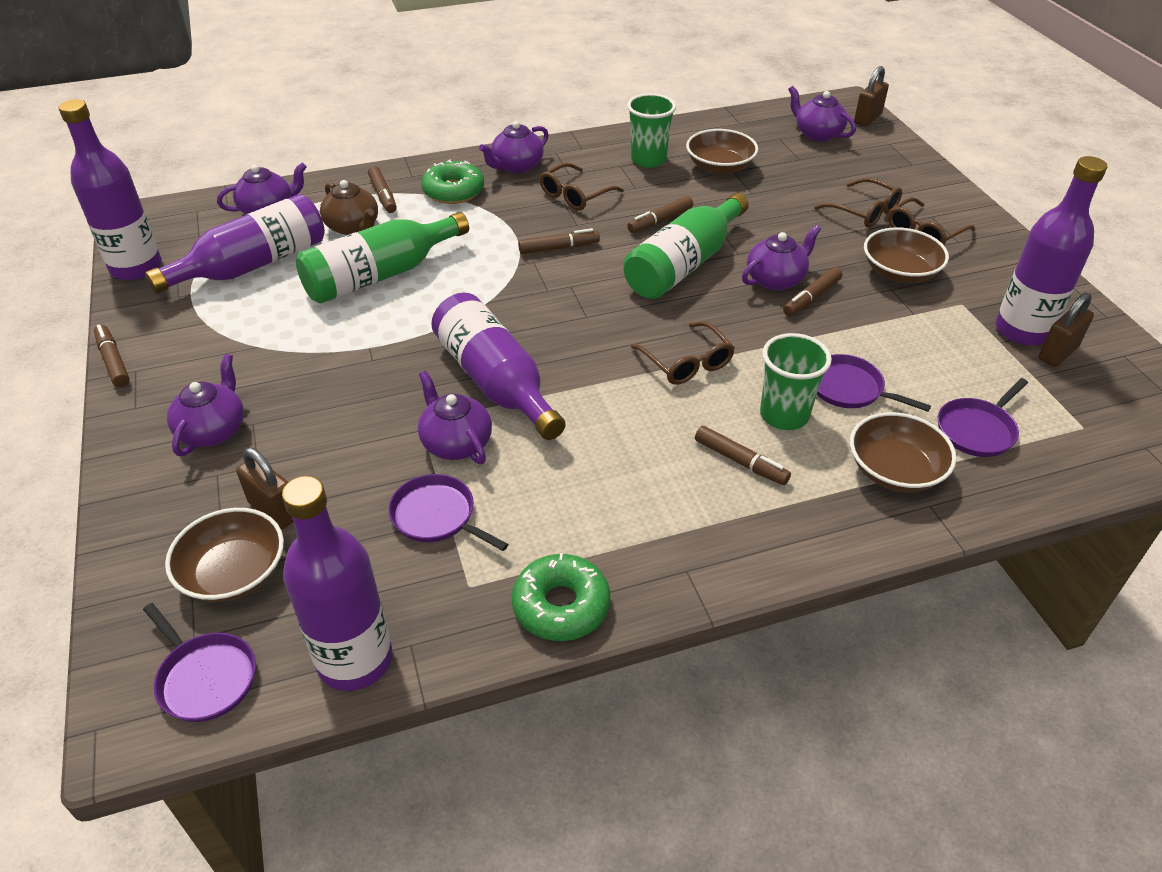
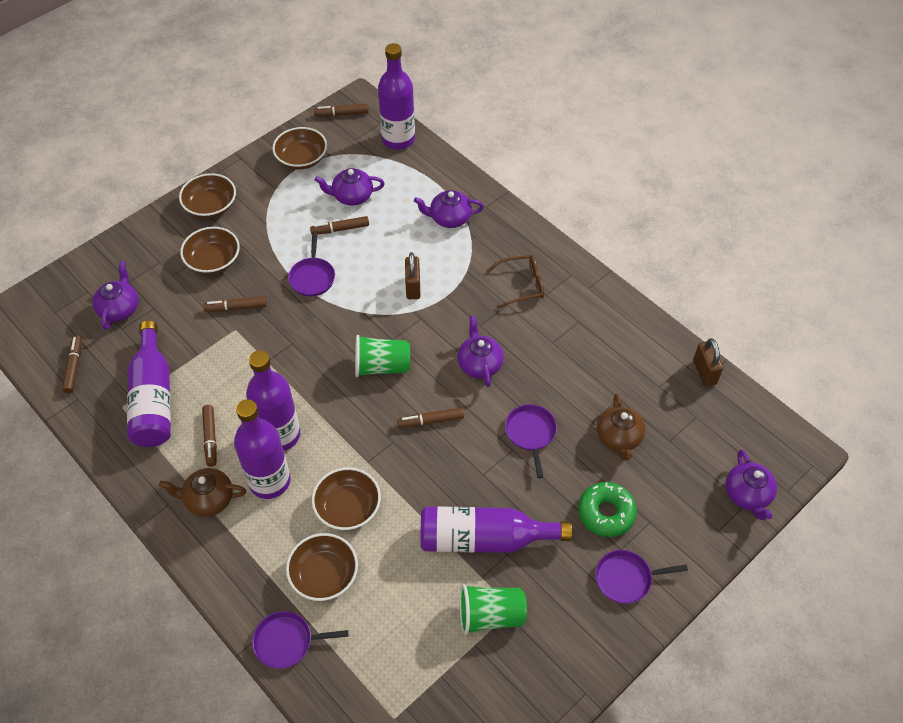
brown bowl: 4 -> 5
brown glasses: 4 -> 1
brown padlock: 3 -> 2
brown teapot: 1 -> 2
green bottle: 2 -> 0
green donut: 2 -> 1
purple teapot: 6 -> 5

